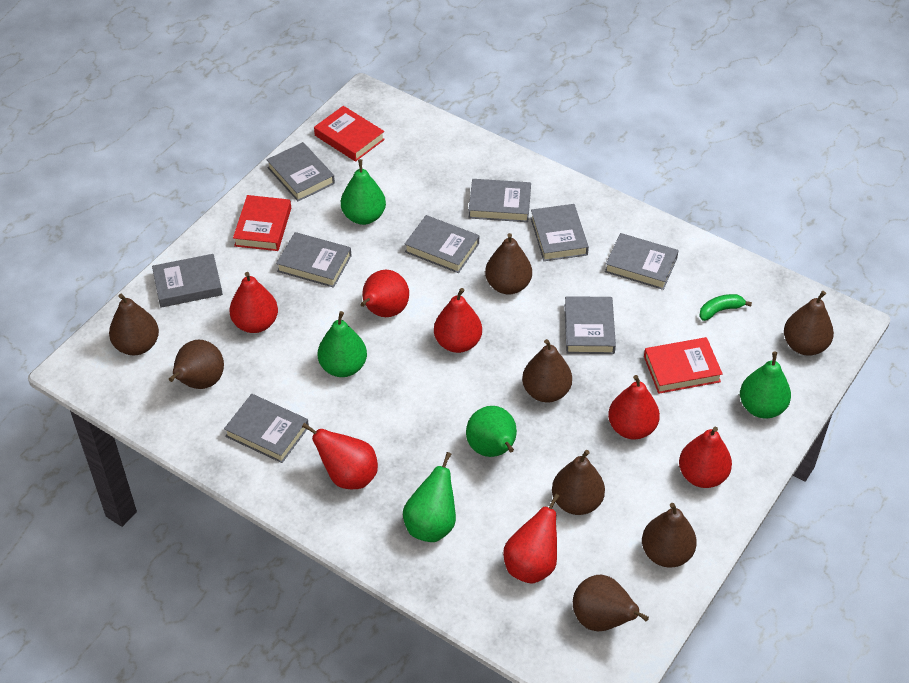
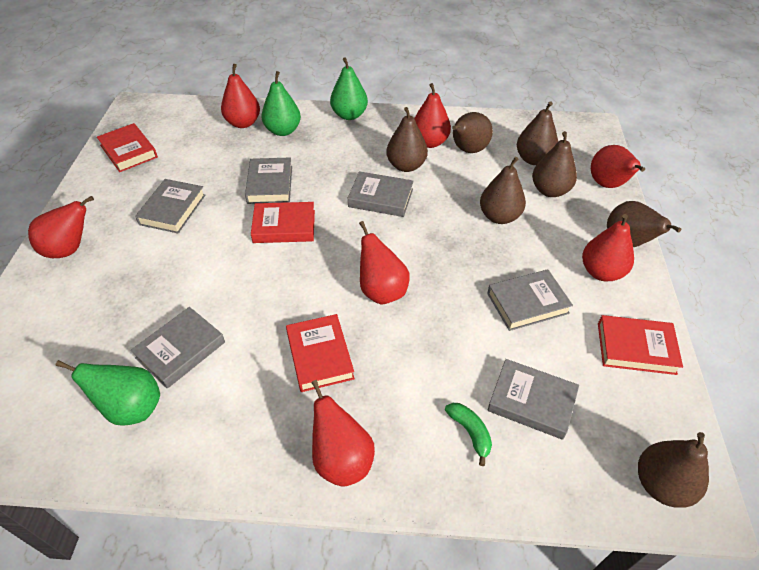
brown pear: 8 -> 7
green pear: 5 -> 3
grey book: 9 -> 6
red book: 3 -> 4

